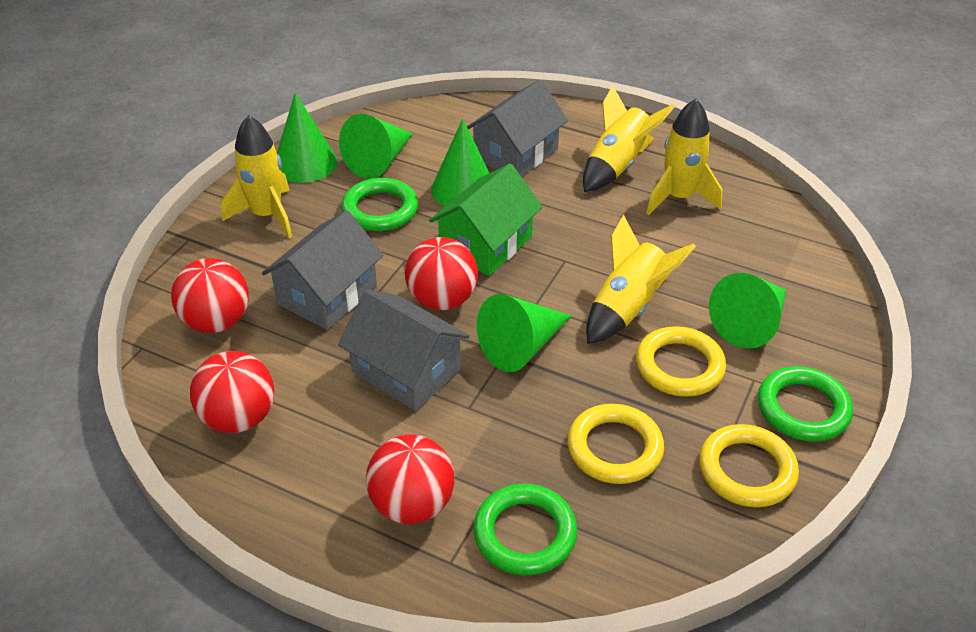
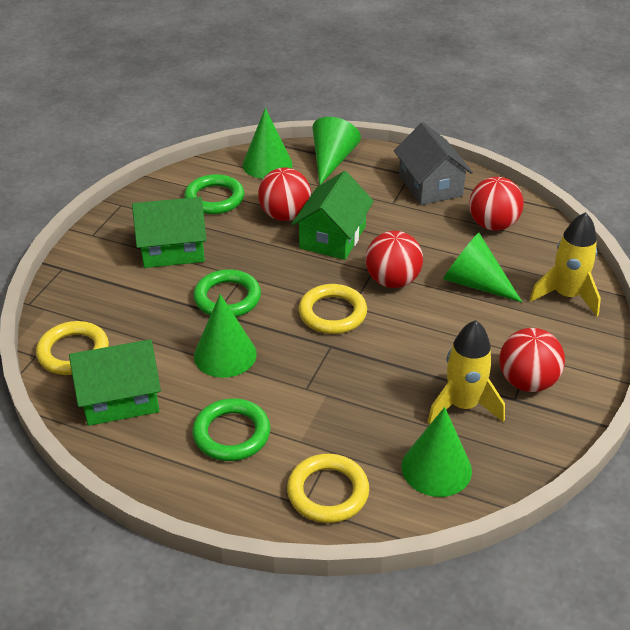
green house: 1 -> 3
grey house: 3 -> 1
yellow rocket: 4 -> 2

